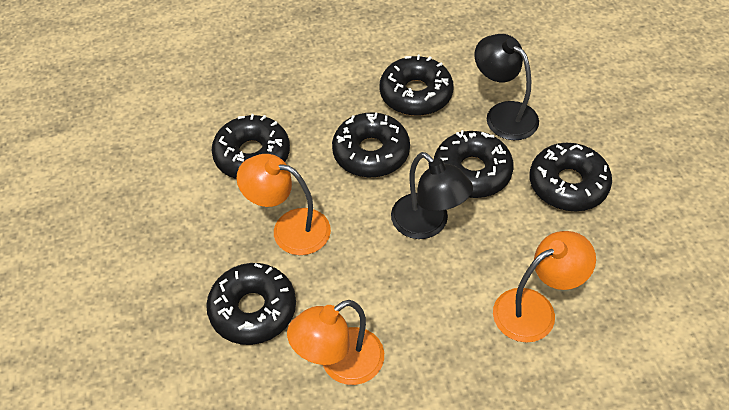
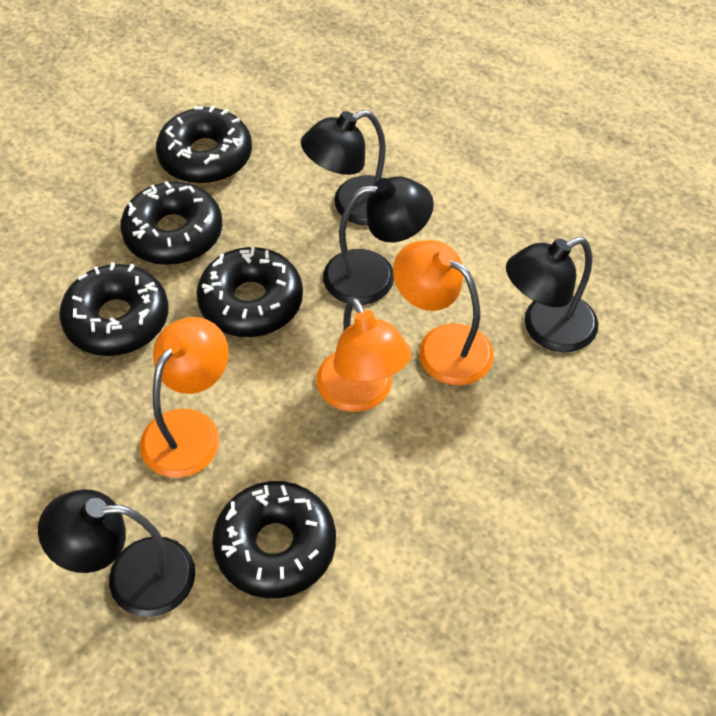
black donut: 6 -> 5
black lamp: 2 -> 4

